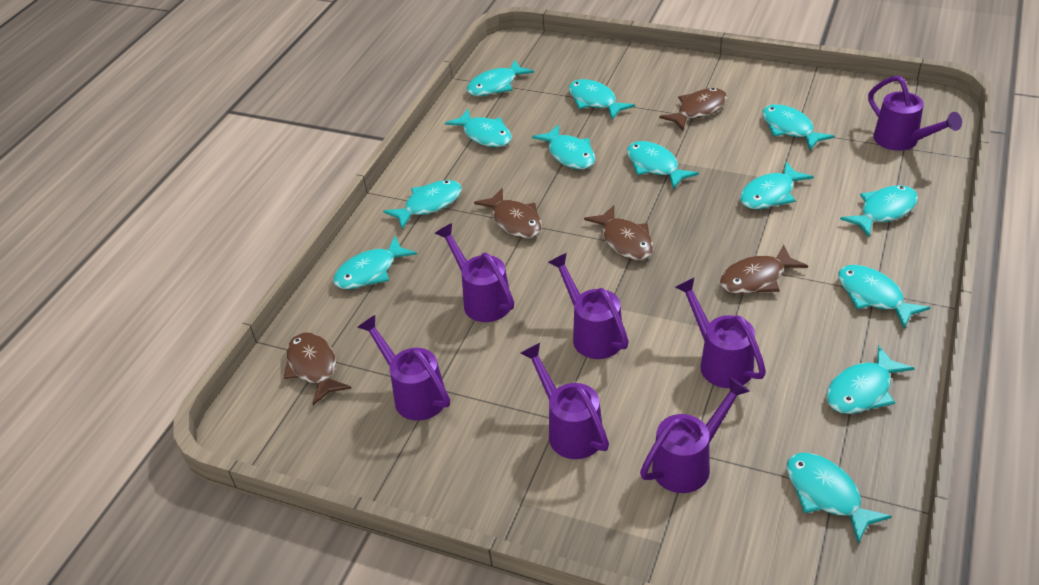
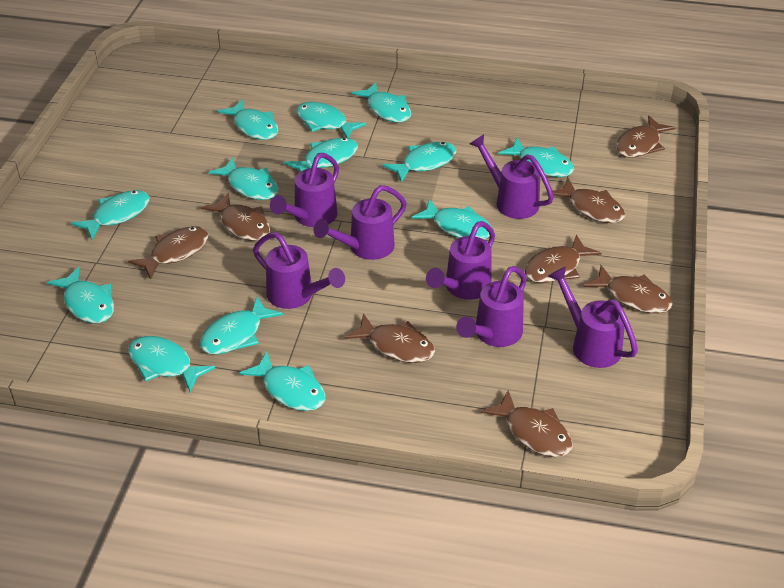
brown fish: 5 -> 8

